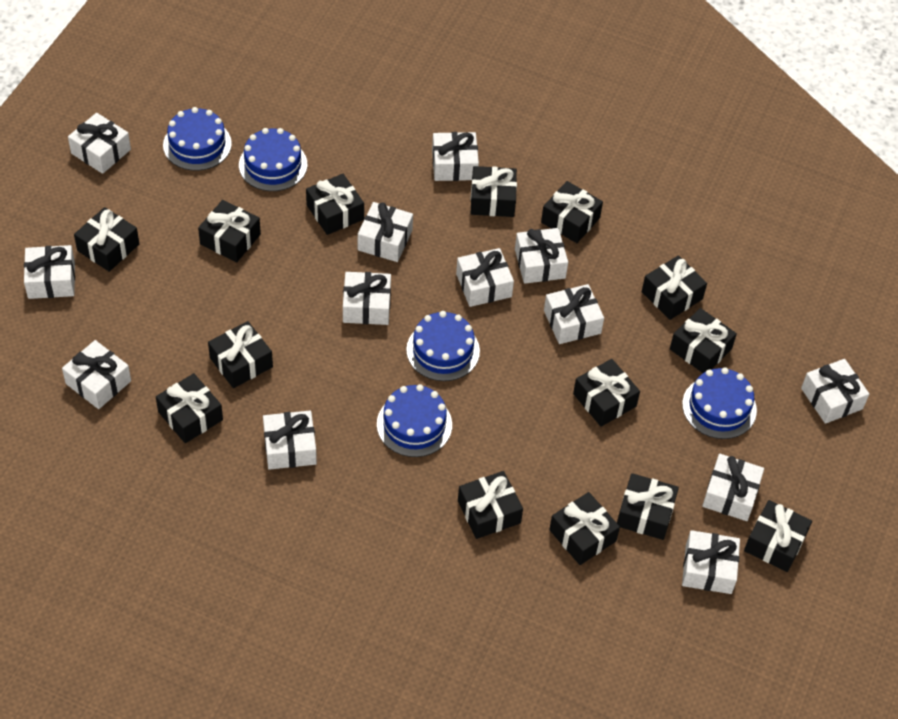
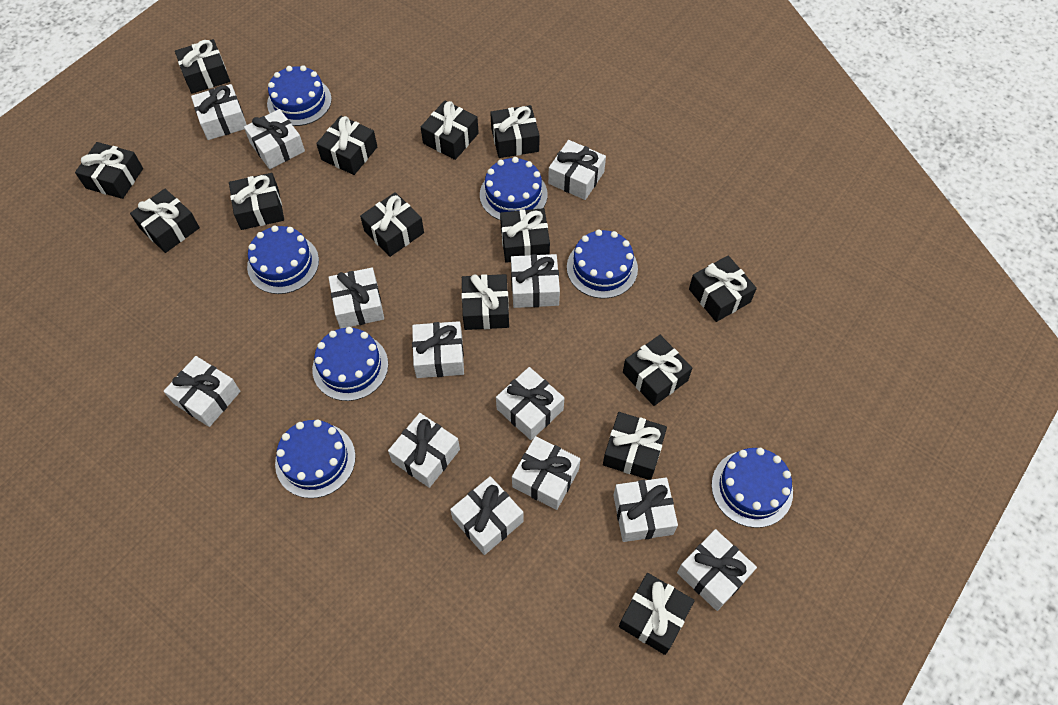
blue cake: 5 -> 7

